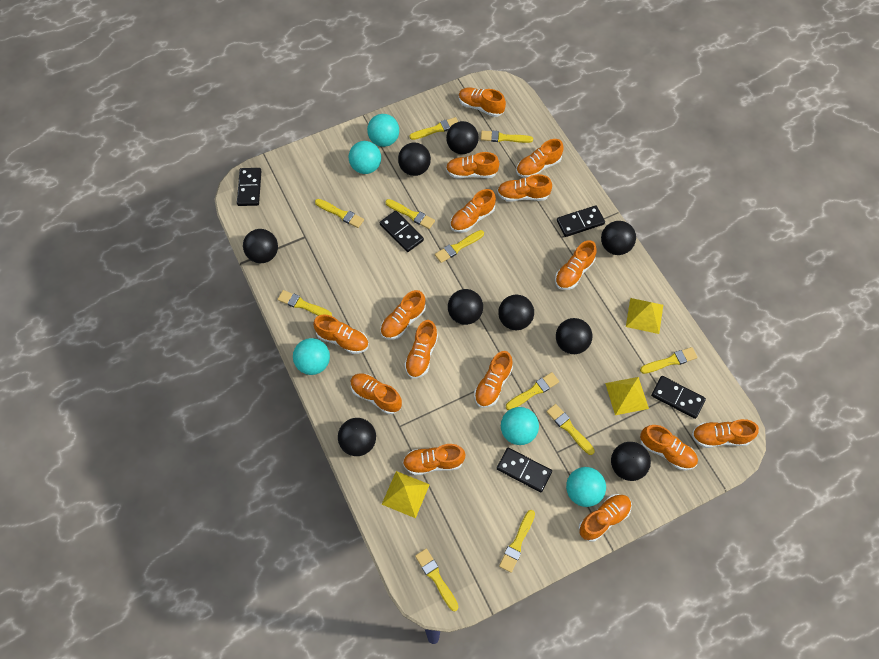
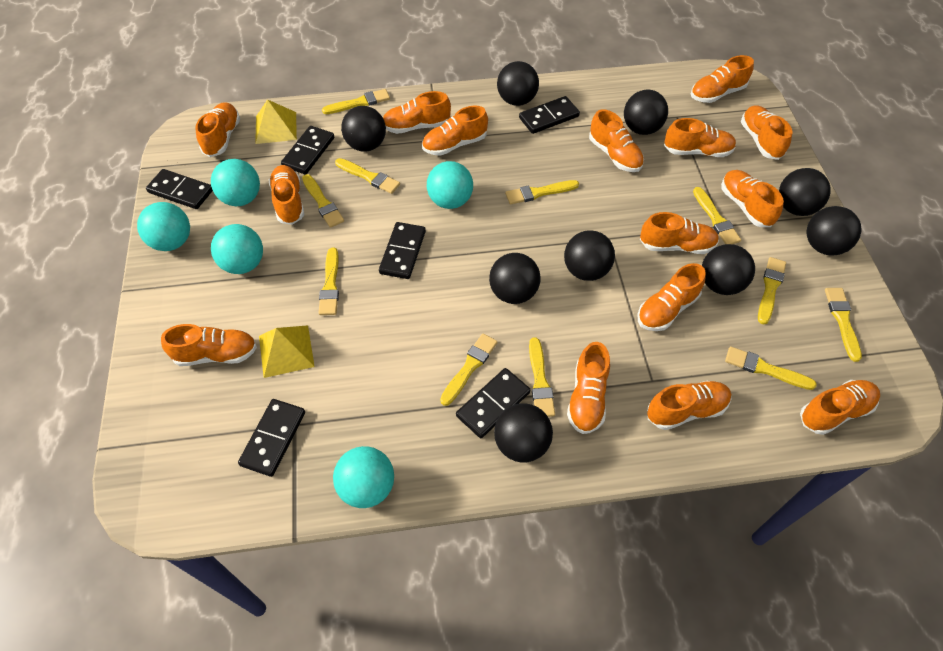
black domino: 5 -> 6
yellow pyramid: 3 -> 2

